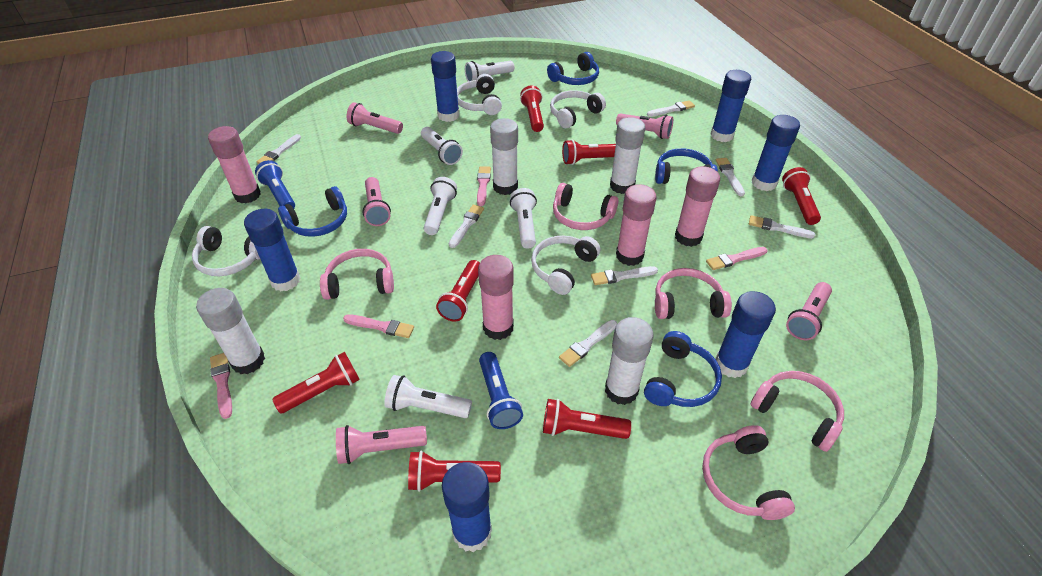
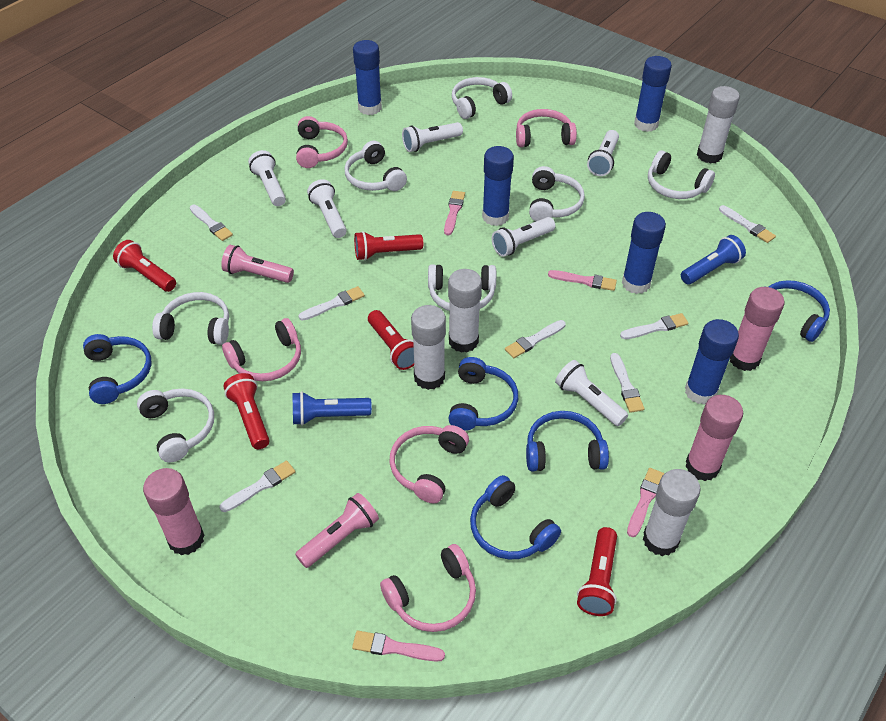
blue glue stick: 6 -> 5
blue headphones: 4 -> 5
pink flashlight: 5 -> 2
pink glue stick: 4 -> 3
red flashlight: 7 -> 5
white flashlight: 5 -> 6
white headphones: 4 -> 7

